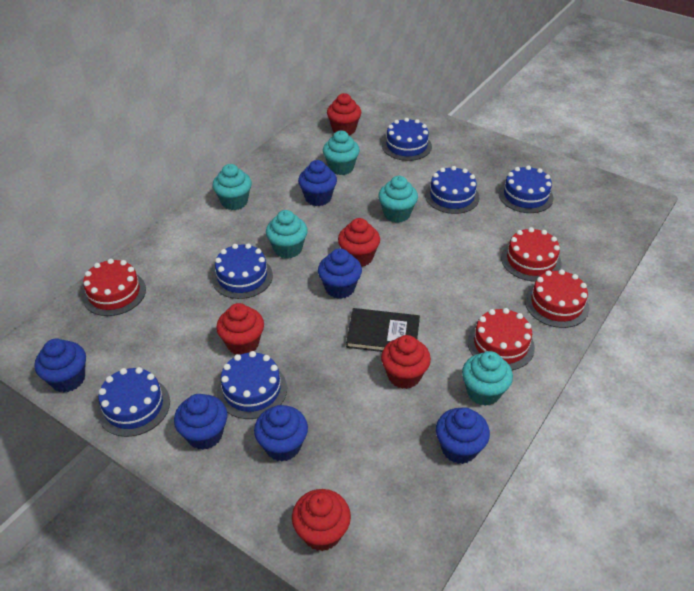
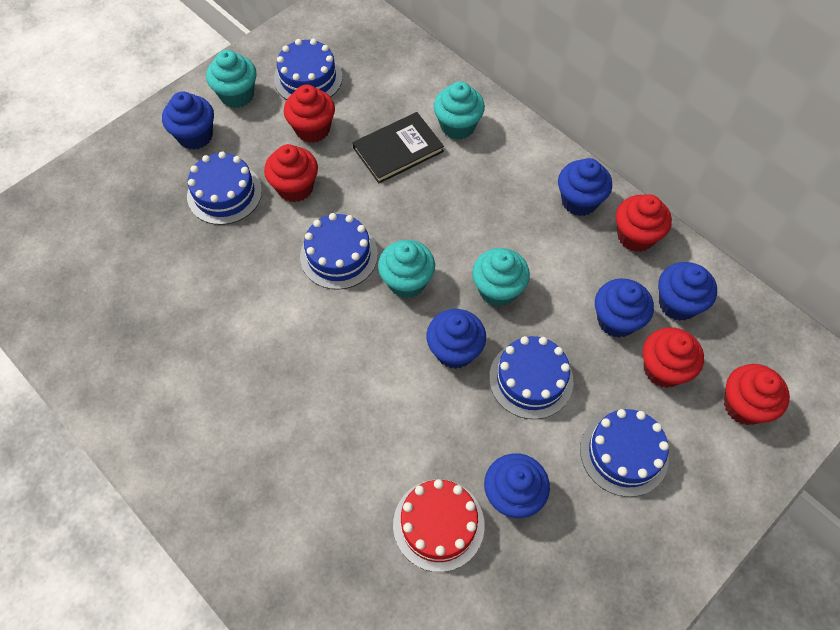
blue cake: 6 -> 5
red cake: 4 -> 1
turquoise cupcake: 5 -> 4

